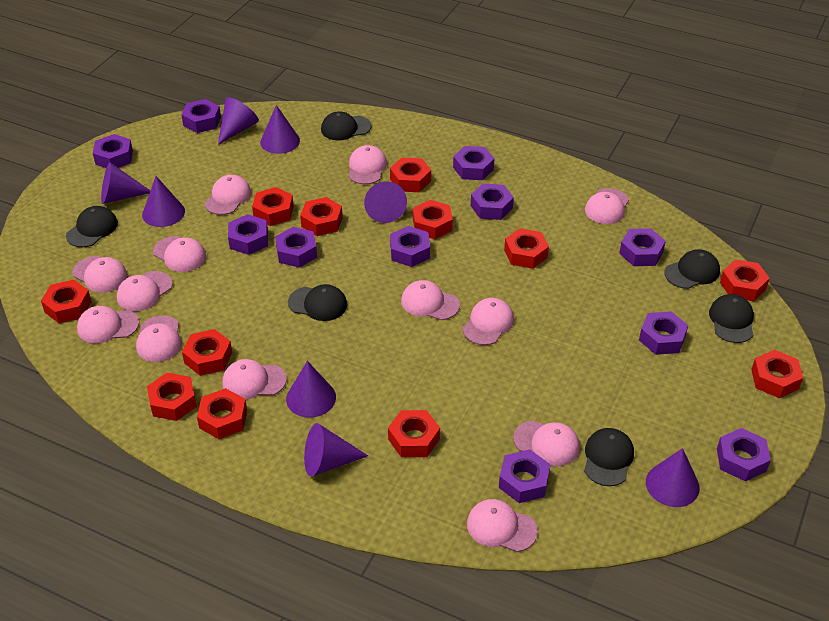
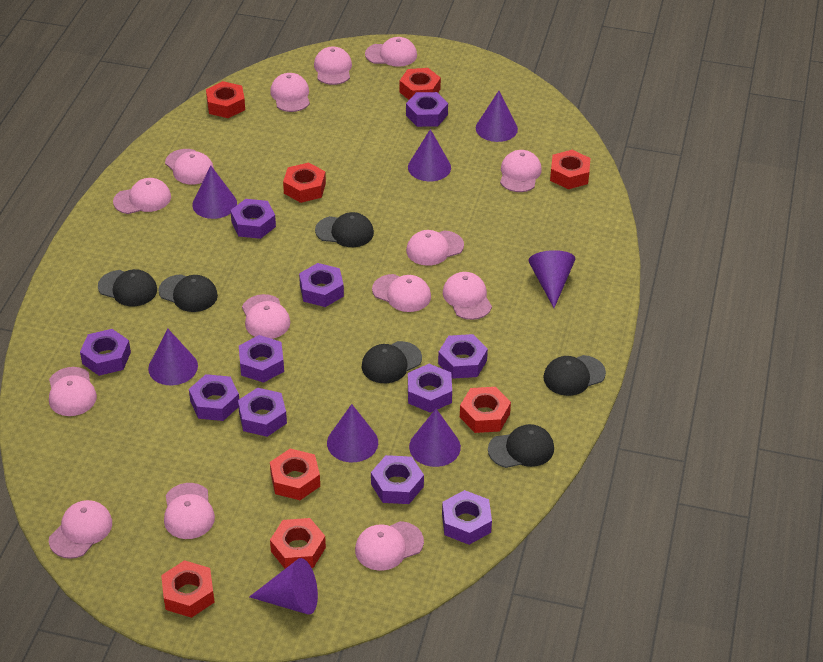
pink cap: 13 -> 14
red nut: 12 -> 8

